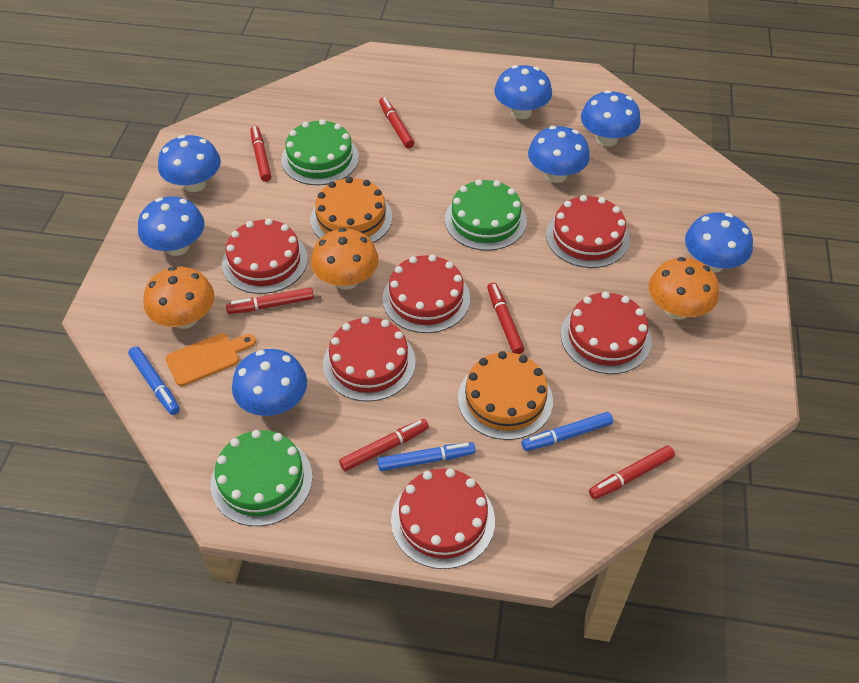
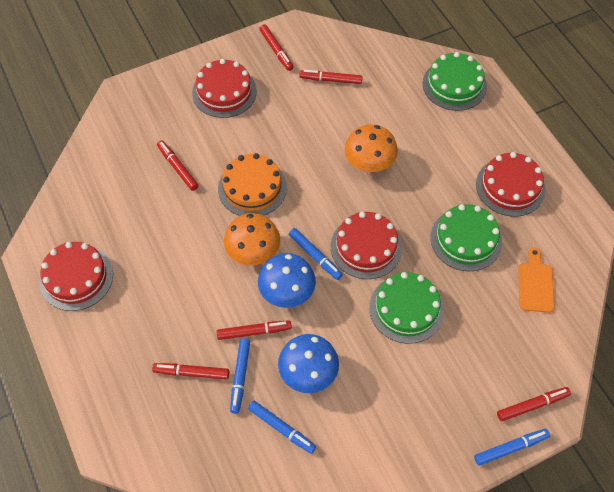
blue marker: 3 -> 4
blue mushroom: 7 -> 2
orange cake: 2 -> 1
orange mushroom: 3 -> 2
red cake: 6 -> 4

